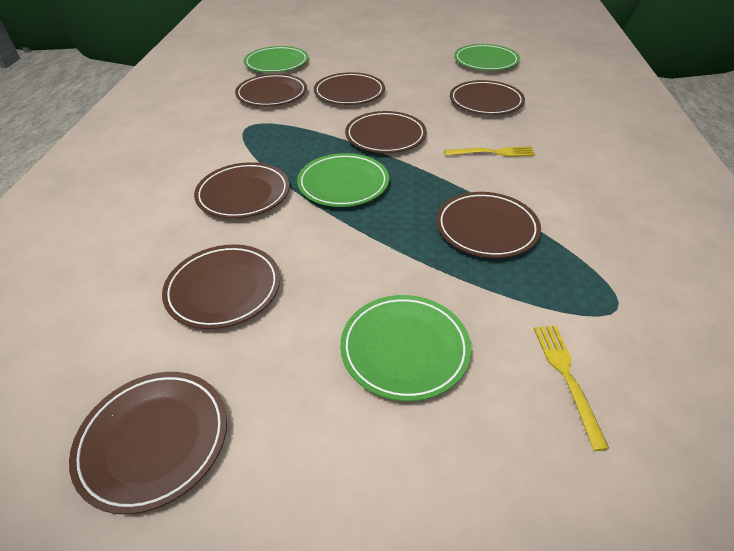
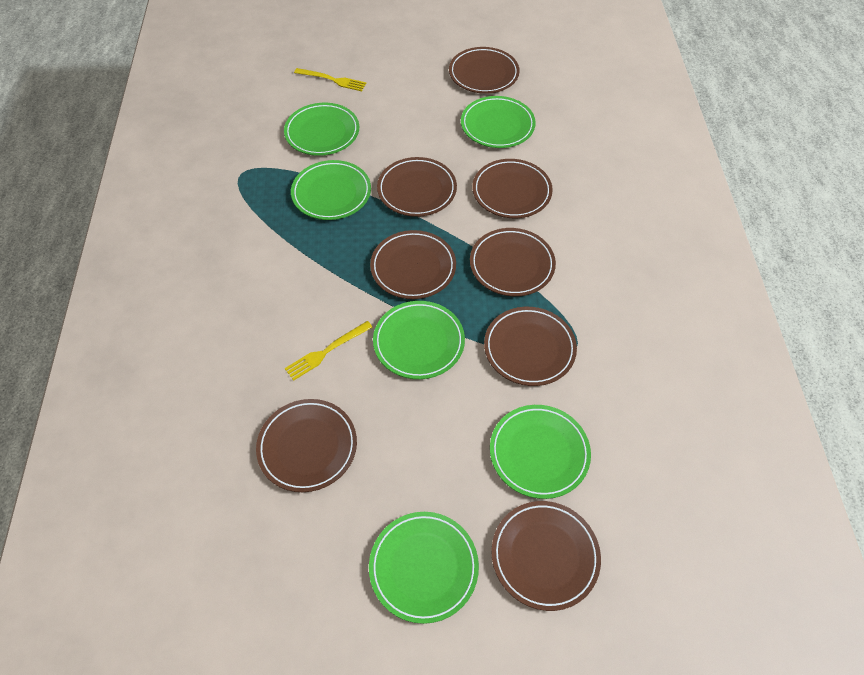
green plate: 4 -> 6

